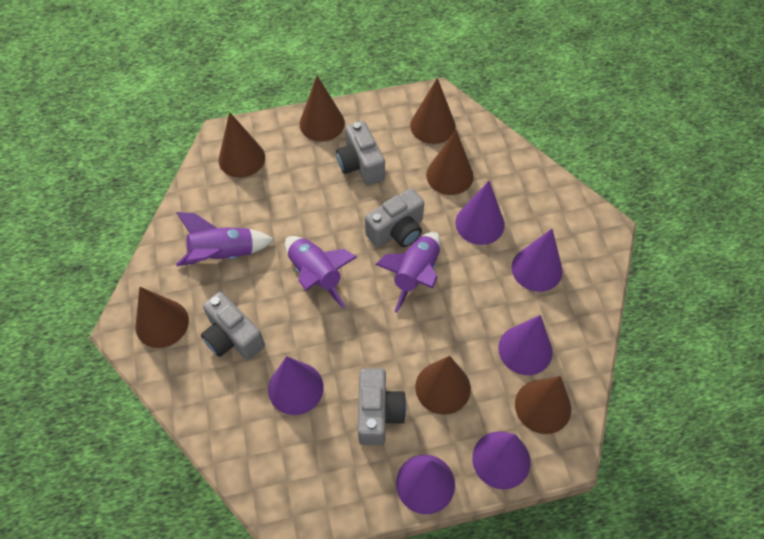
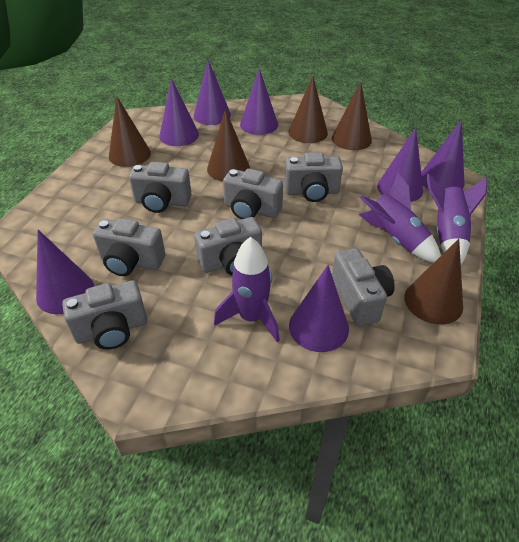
brown cone: 7 -> 5
grey camera: 4 -> 7
purple cone: 6 -> 7

